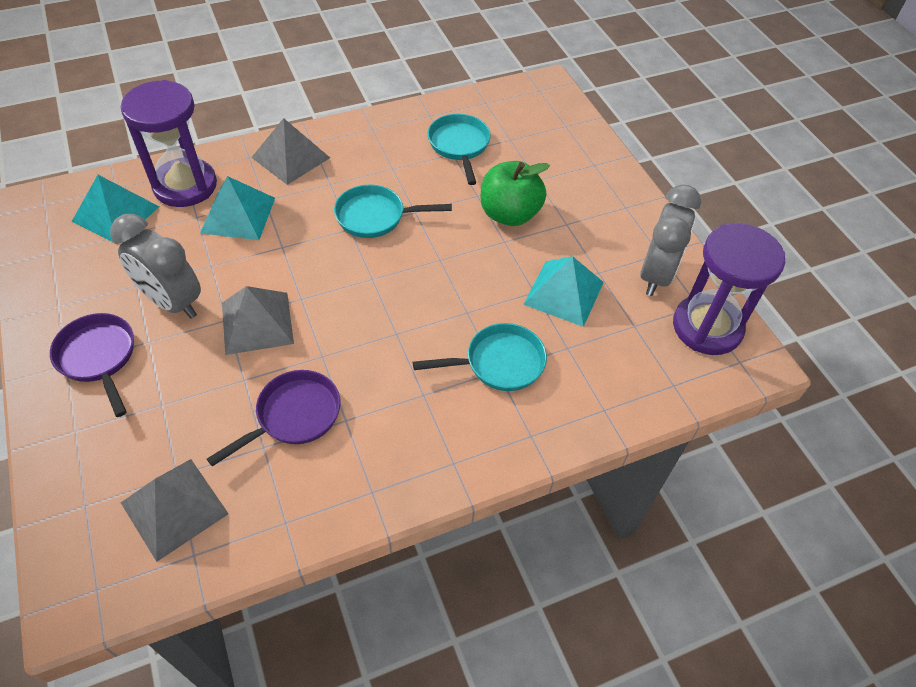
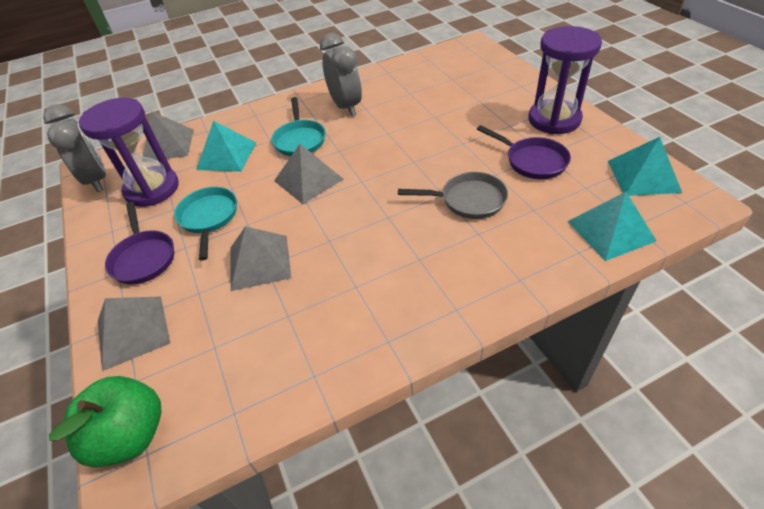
grey pan: 0 -> 1
grey pyramid: 3 -> 4
turquoise pan: 3 -> 2

